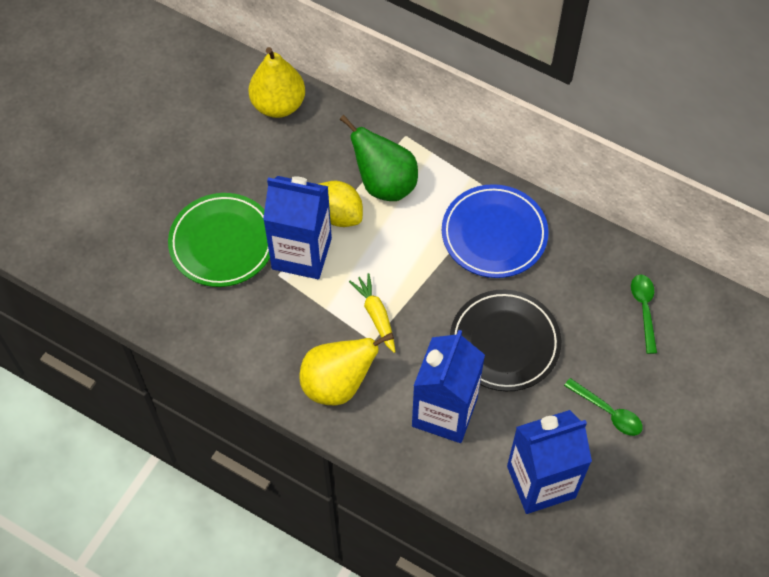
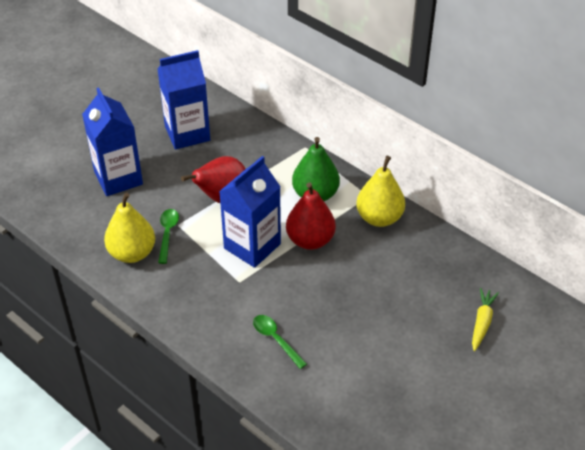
black plate: 1 -> 0
blue plate: 1 -> 0
green plate: 1 -> 0
red pear: 0 -> 2
yellow lemon: 1 -> 0

